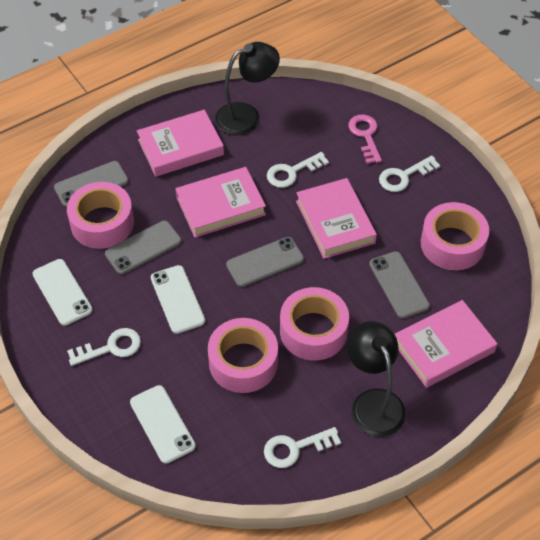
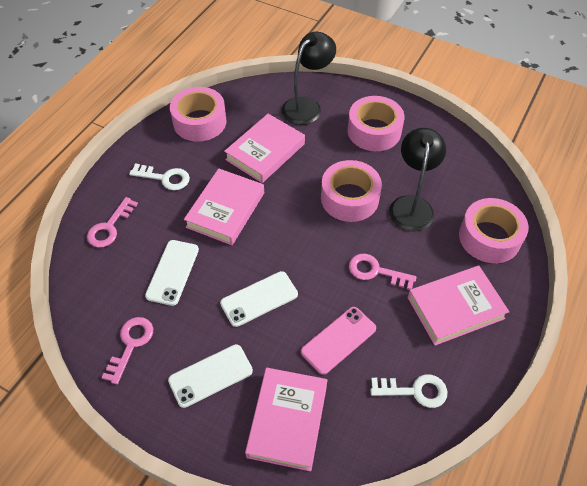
grey phone: 4 -> 0
pink key: 1 -> 3
pink phone: 0 -> 1
white key: 4 -> 2

